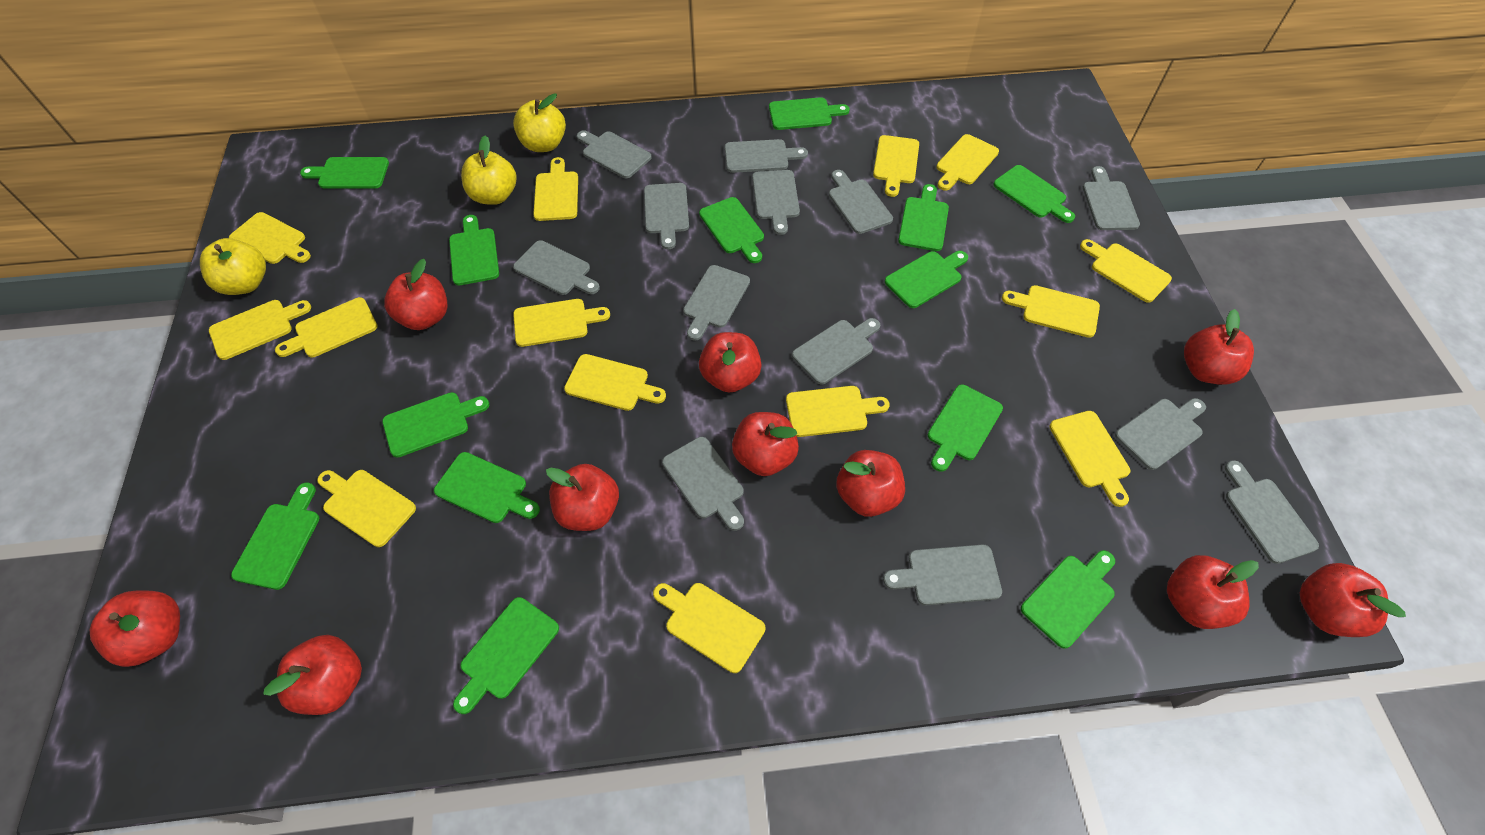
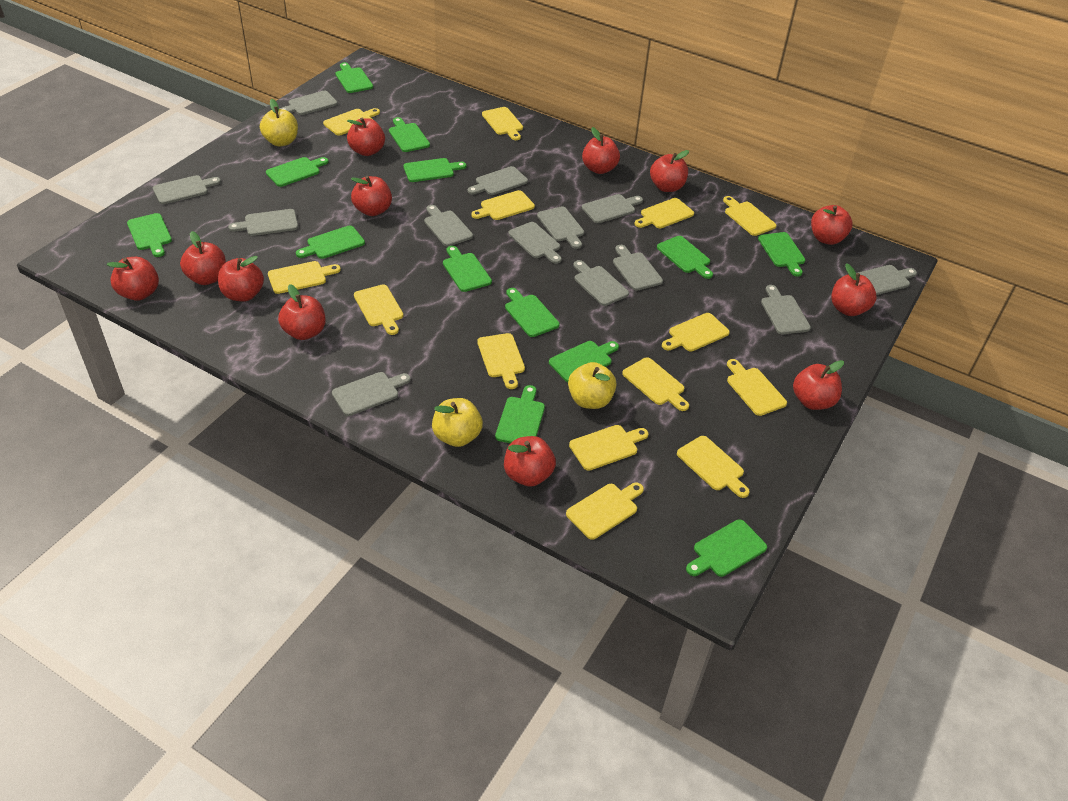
red apple: 10 -> 12

